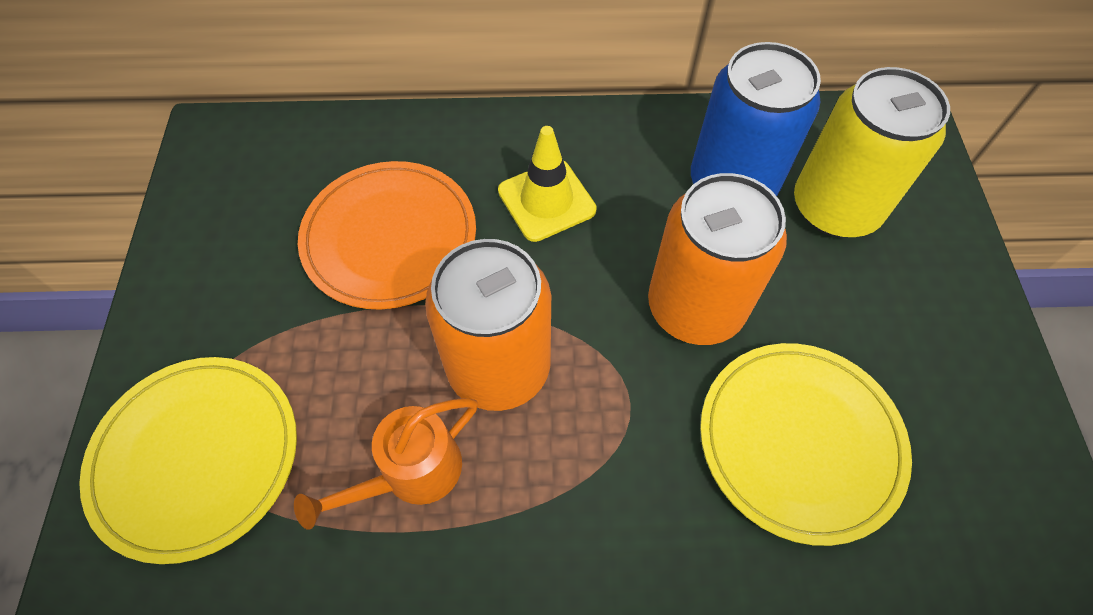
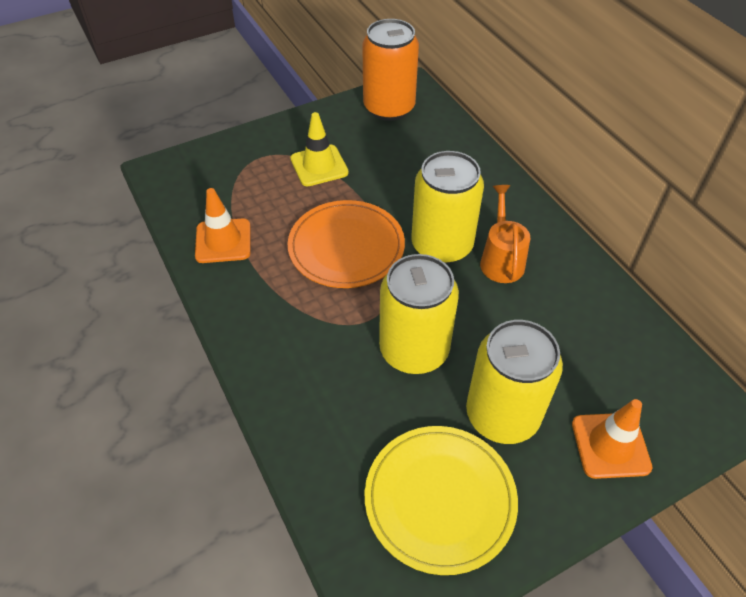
blue can: 1 -> 0
orange can: 2 -> 1
orange traffic cone: 0 -> 2
yellow can: 1 -> 3
yellow plate: 2 -> 1

